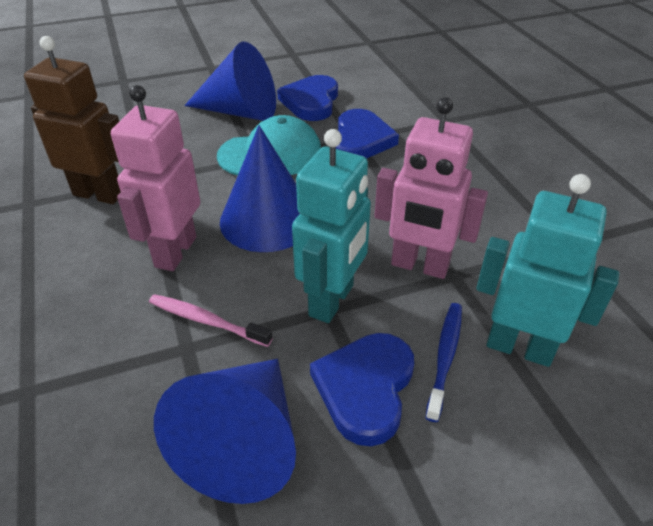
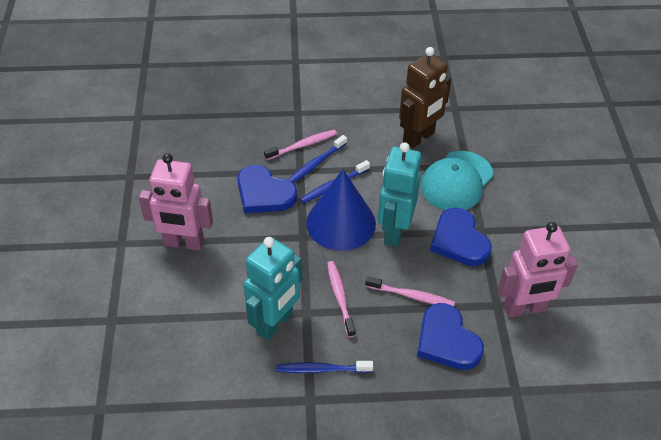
blue cone: 3 -> 1
blue toothbrush: 1 -> 3
pink toothbrush: 1 -> 3

